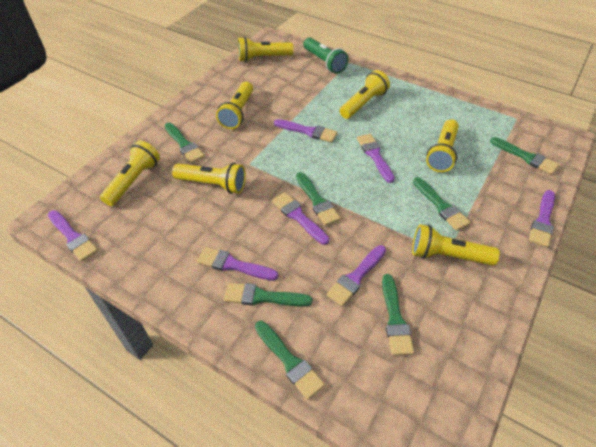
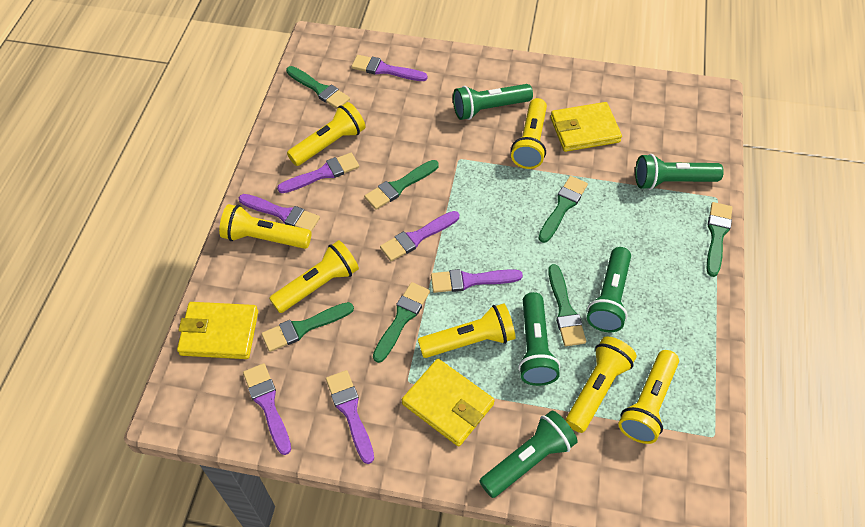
green flashlight: 1 -> 5
yellow wallet: 0 -> 3

